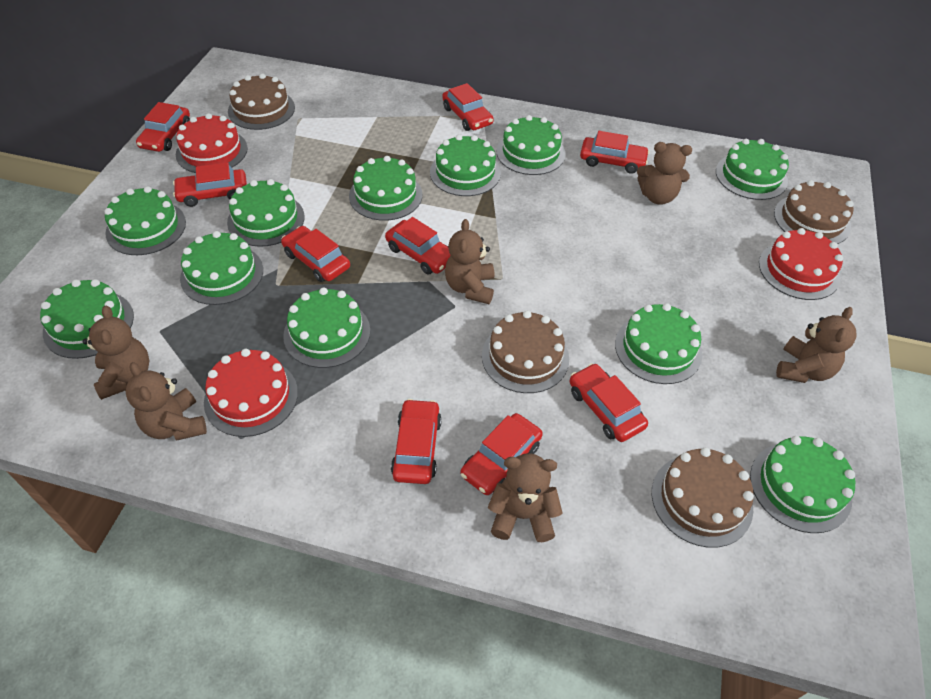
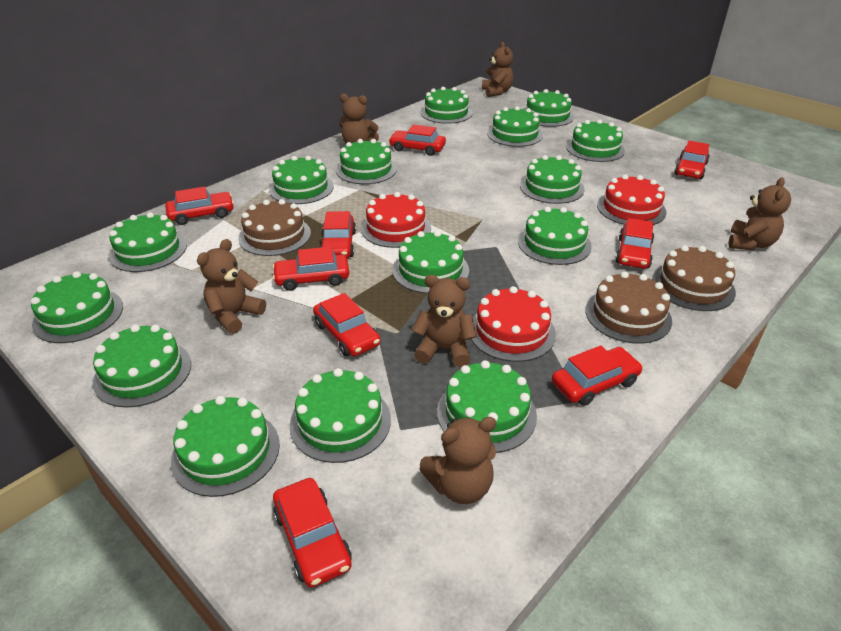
brown cake: 4 -> 3
green cake: 11 -> 15

